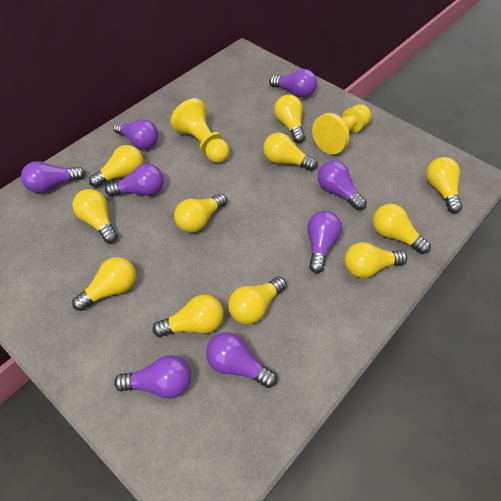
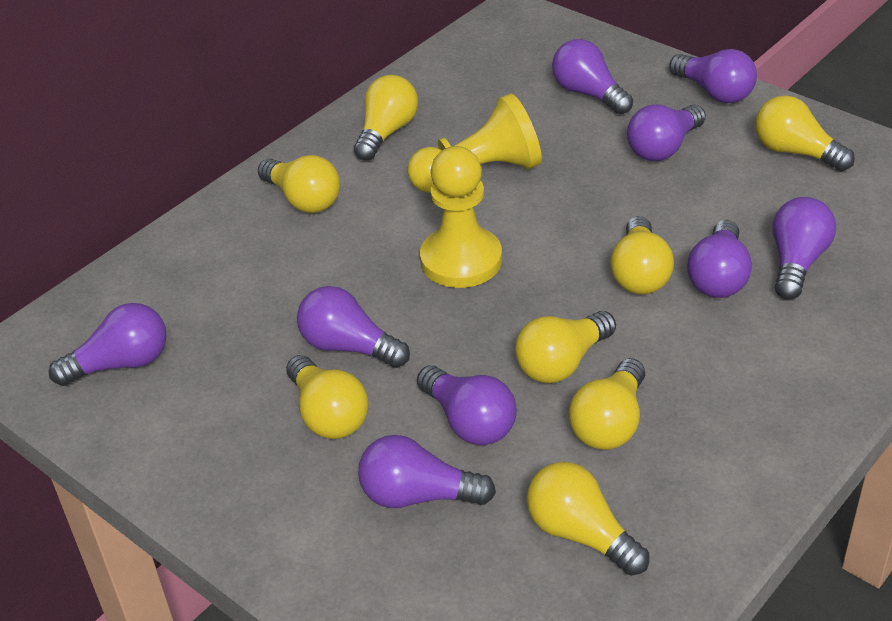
purple light bulb: 8 -> 9
yellow light bulb: 11 -> 8

